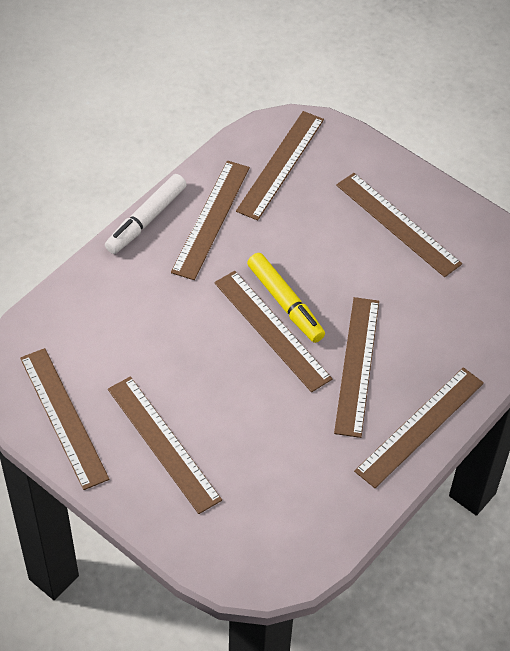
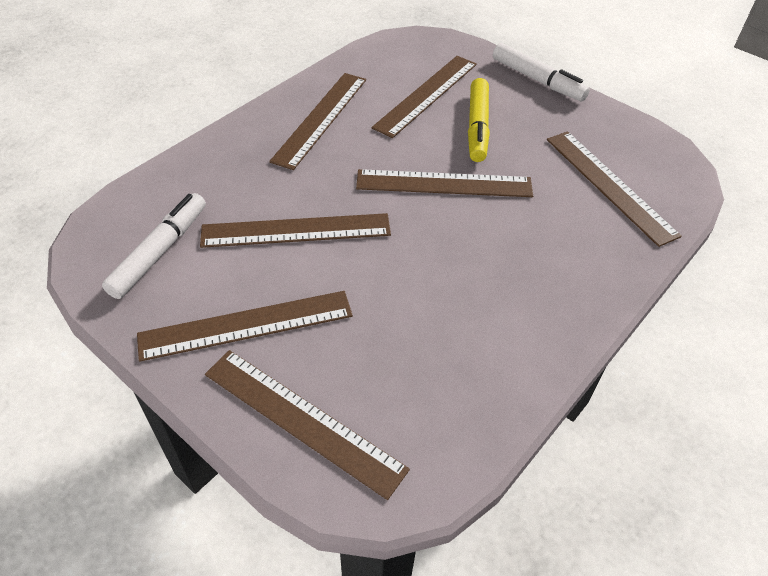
brown ruler: 8 -> 7
white marker: 1 -> 2

